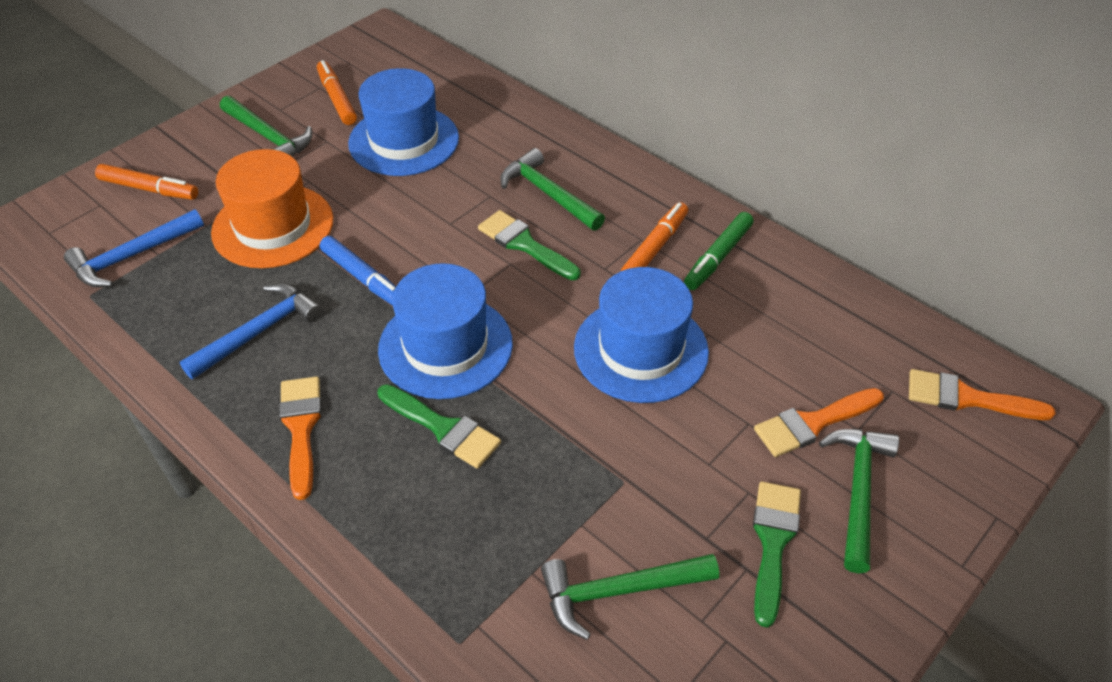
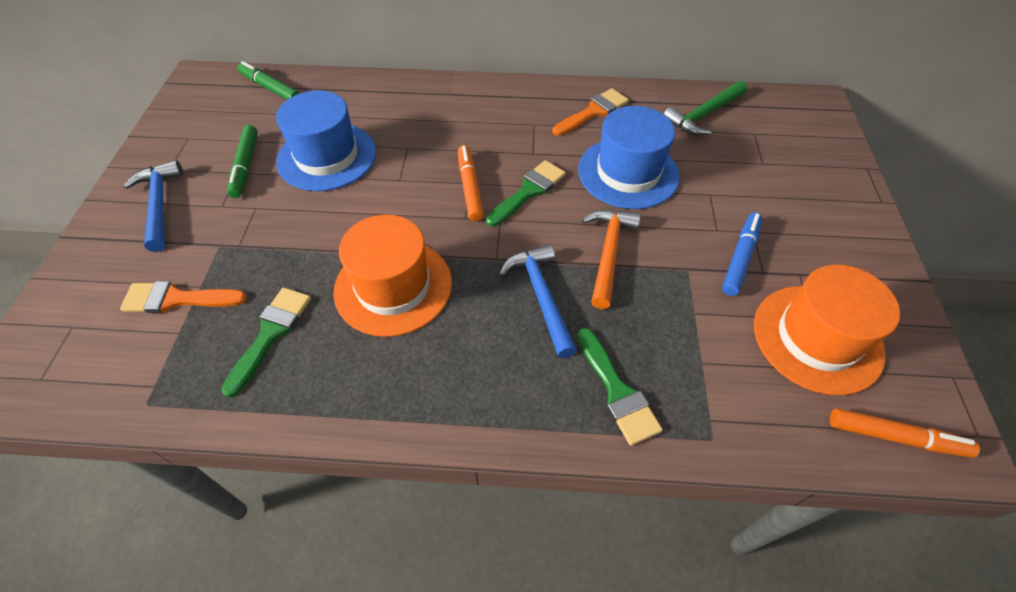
blue hat: 3 -> 2
green hammer: 4 -> 1
green marker: 1 -> 2
orange brush: 3 -> 2
orange hammer: 0 -> 1
orange hat: 1 -> 2
orange marker: 3 -> 2

